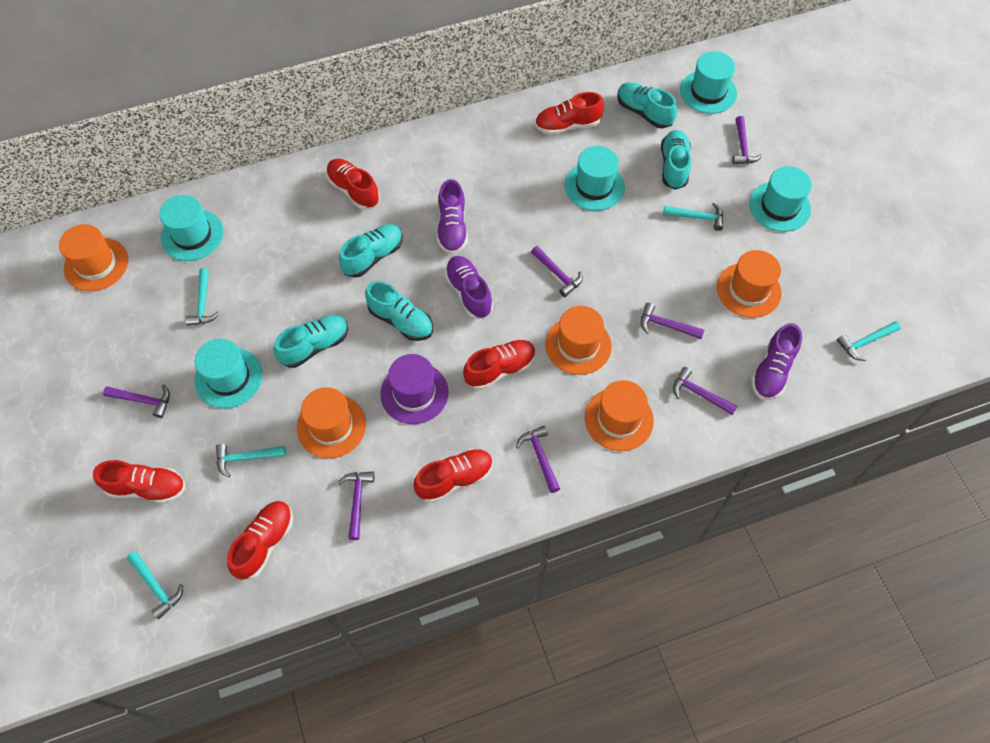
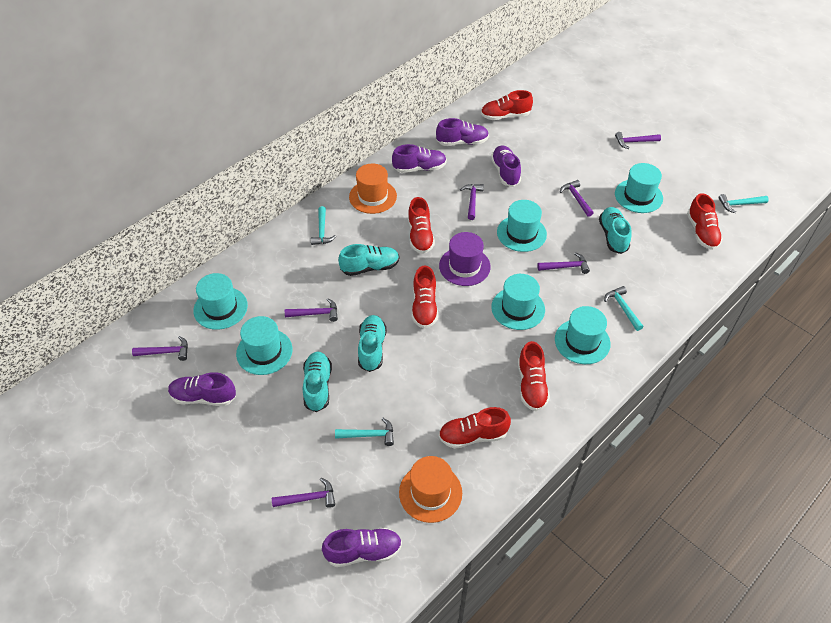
orange hat: 5 -> 2
purple shoe: 3 -> 5
turquoise hammer: 5 -> 4
turquoise hat: 5 -> 6
turquoise shoe: 5 -> 4

